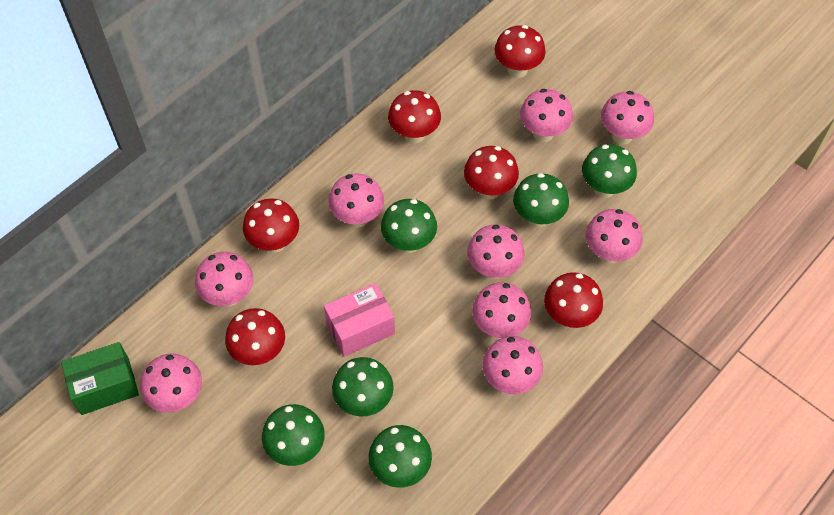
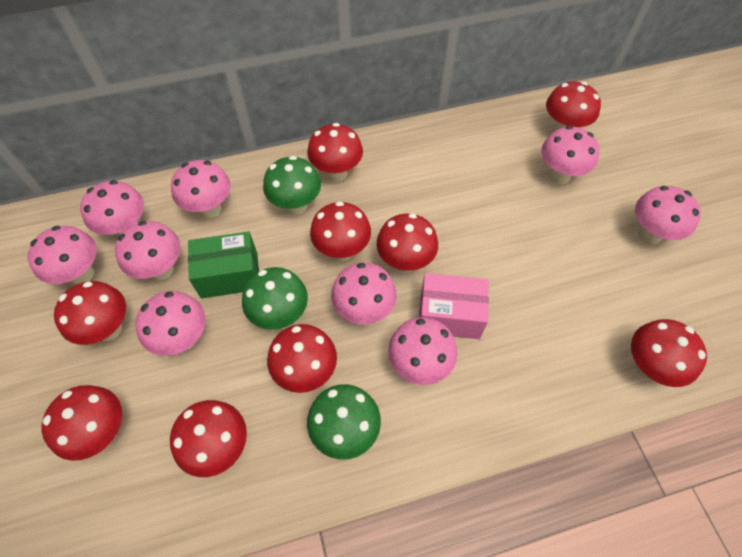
green mushroom: 6 -> 3
red mushroom: 6 -> 9

